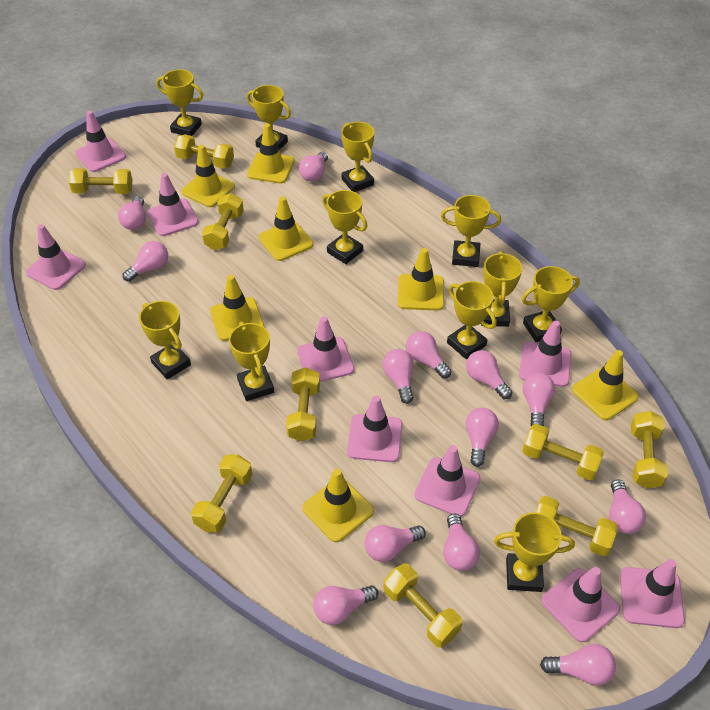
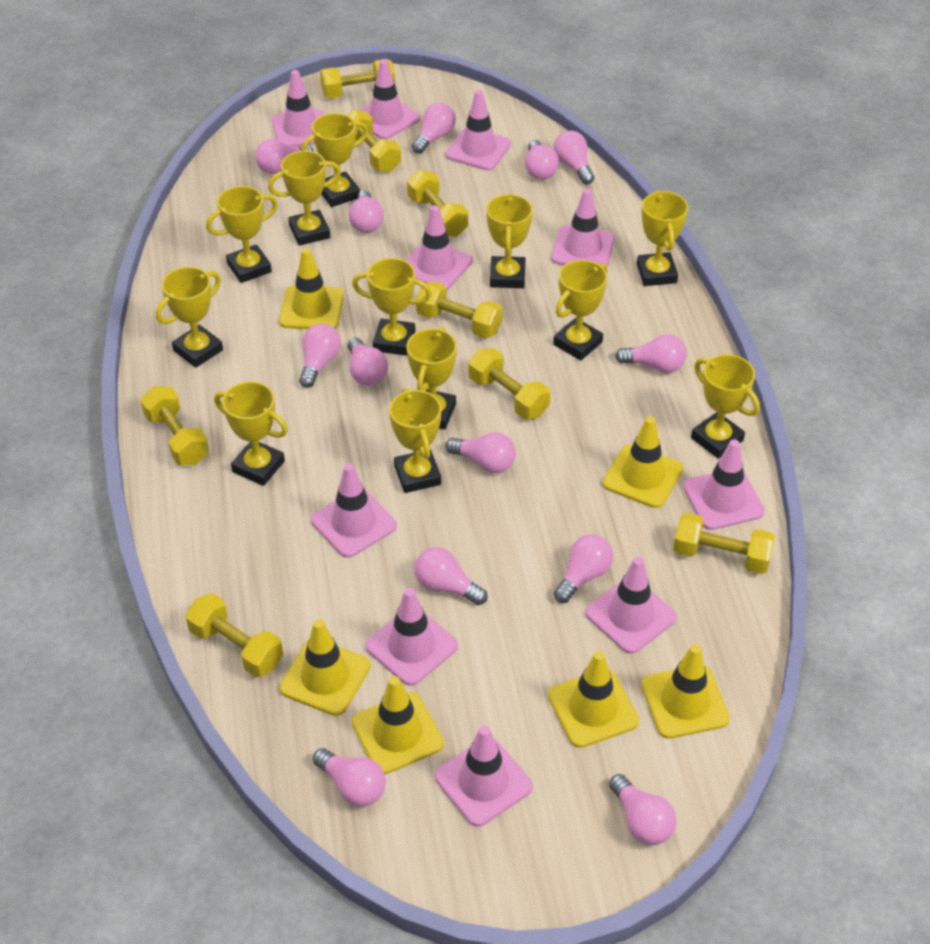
pink traffic cone: 9 -> 10
yellow dumbbell: 9 -> 8
yellow traffic cone: 7 -> 6
yellow trophy: 11 -> 12

